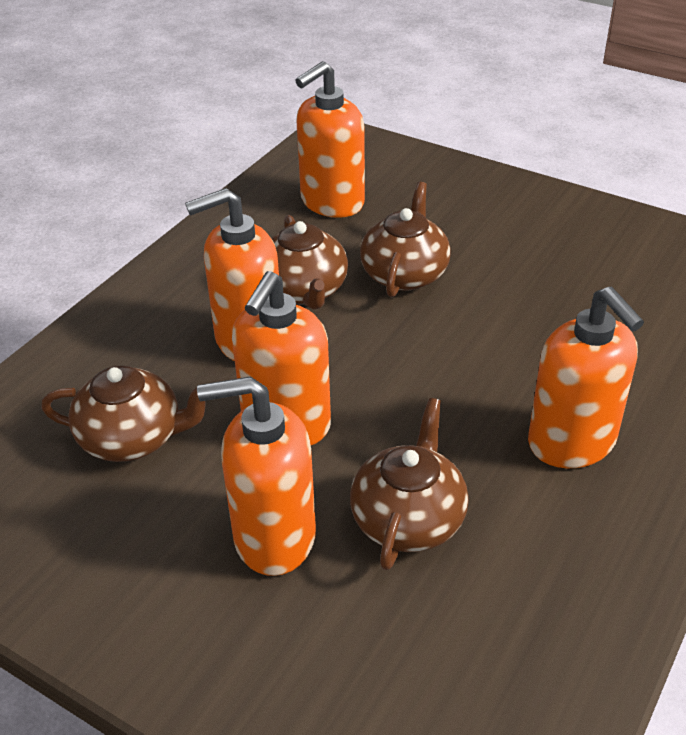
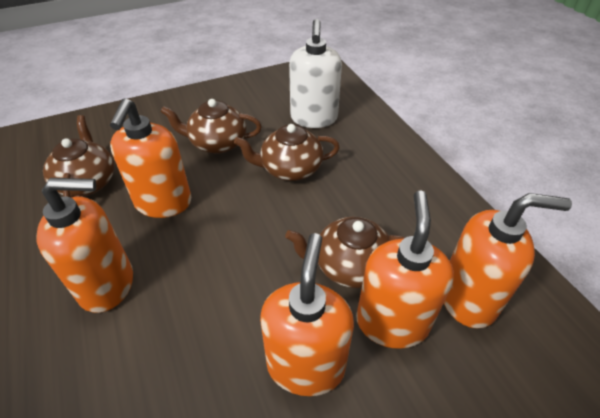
white soap dispenser: 0 -> 1

